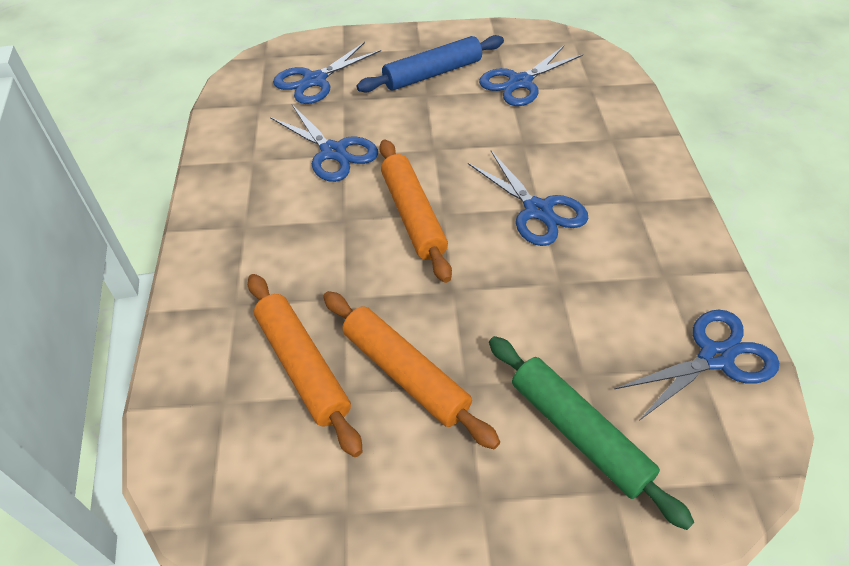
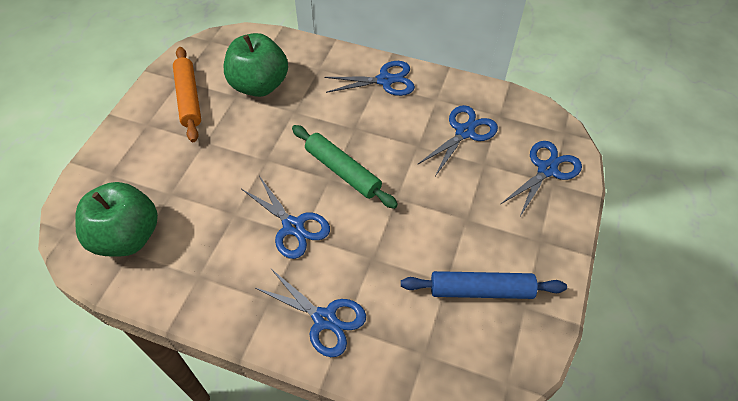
green apple: 0 -> 2
orange rolling pin: 3 -> 1

